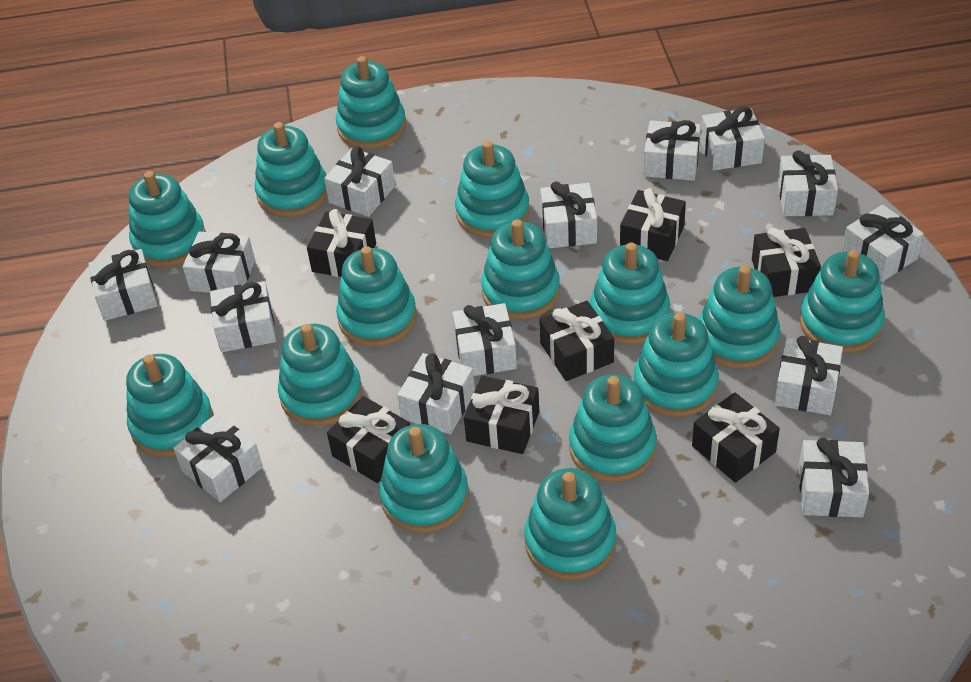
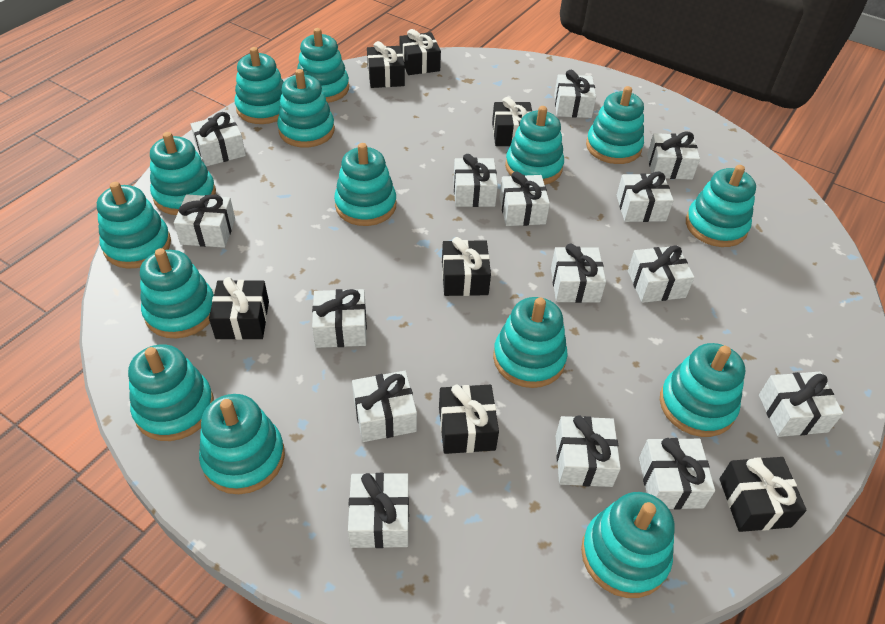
white gift: 14 -> 15

